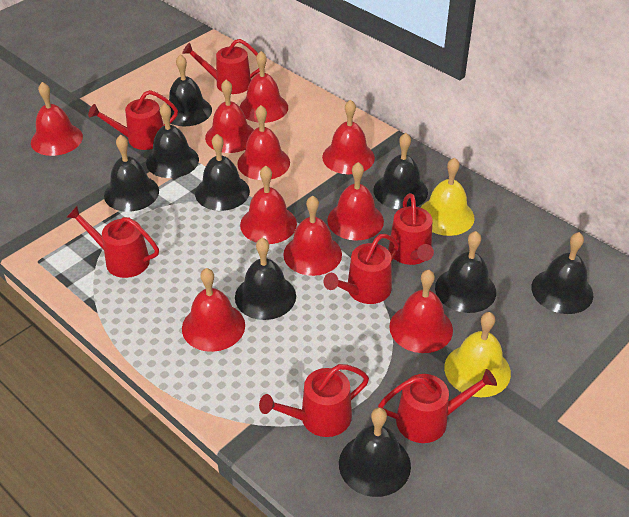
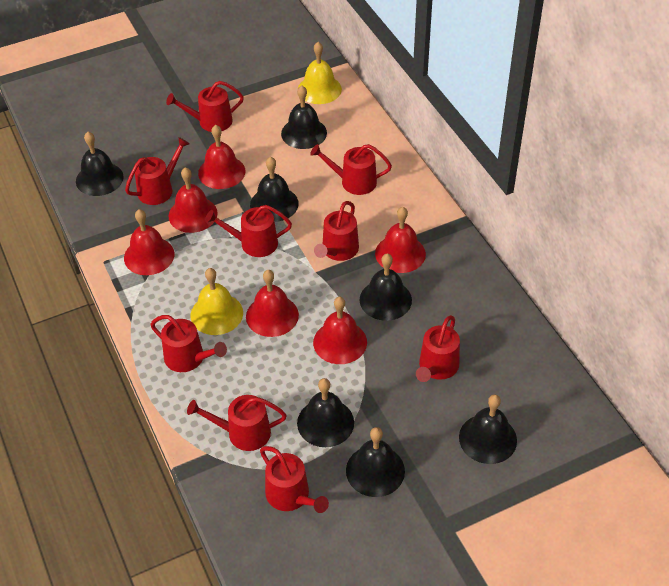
black bell: 9 -> 7
red bell: 10 -> 6
red watering can: 7 -> 9

